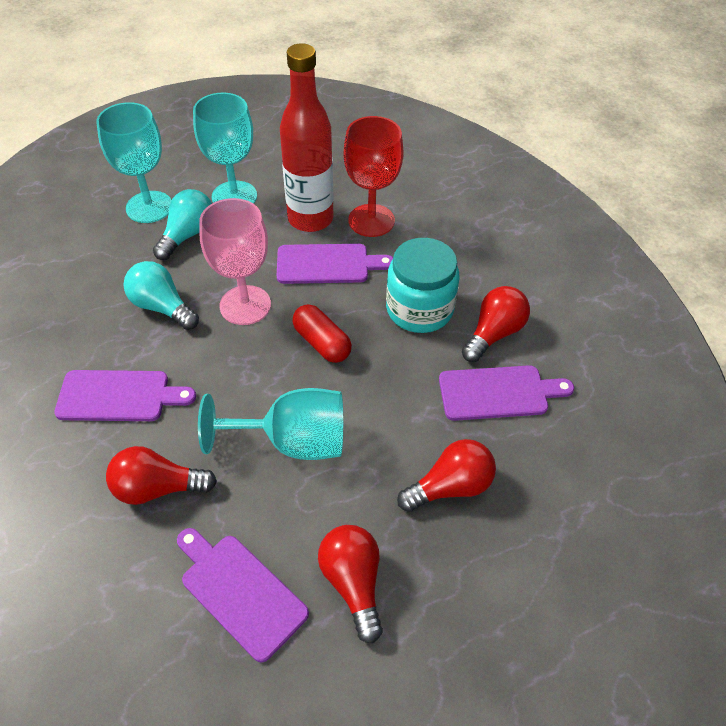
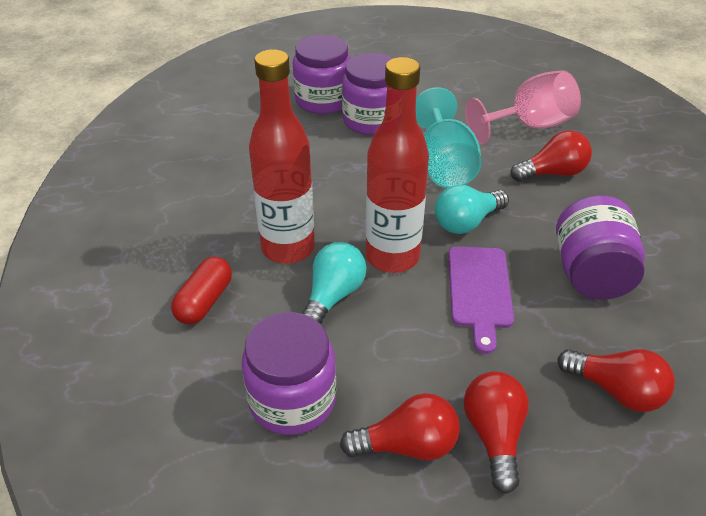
purple cutting board: 4 -> 1
purple jar: 0 -> 4
red bottle: 1 -> 2
red goblet: 1 -> 0
turquoise goblet: 3 -> 1
turquoise jar: 1 -> 0

